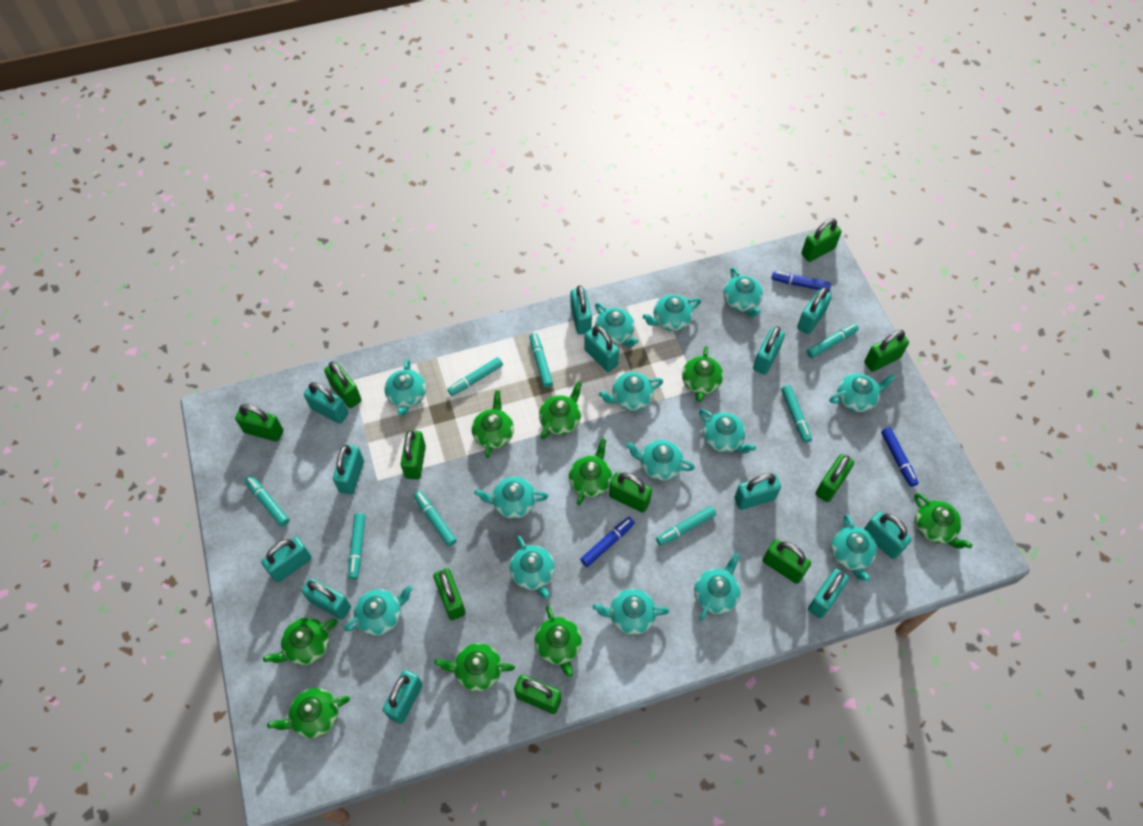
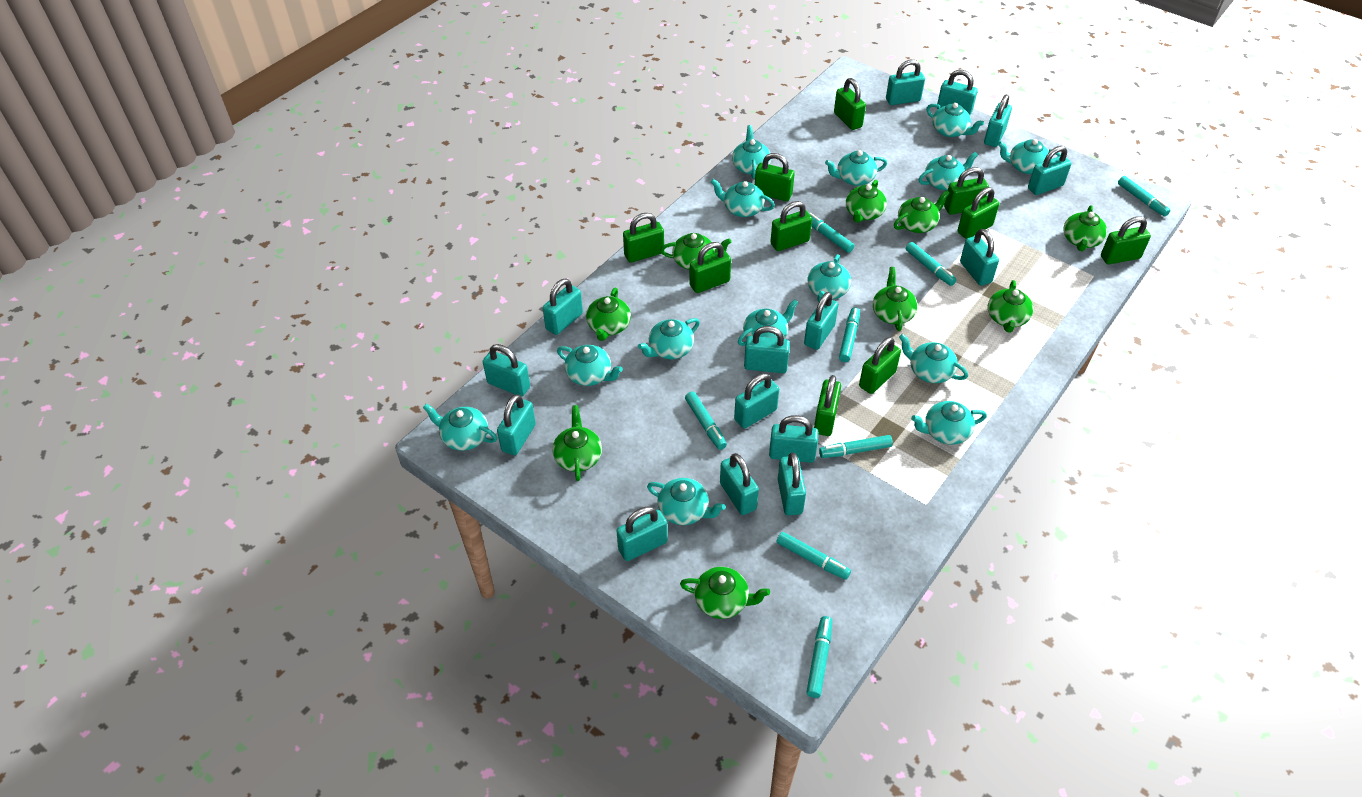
blue marker: 3 -> 0
turquoise padlock: 12 -> 15

